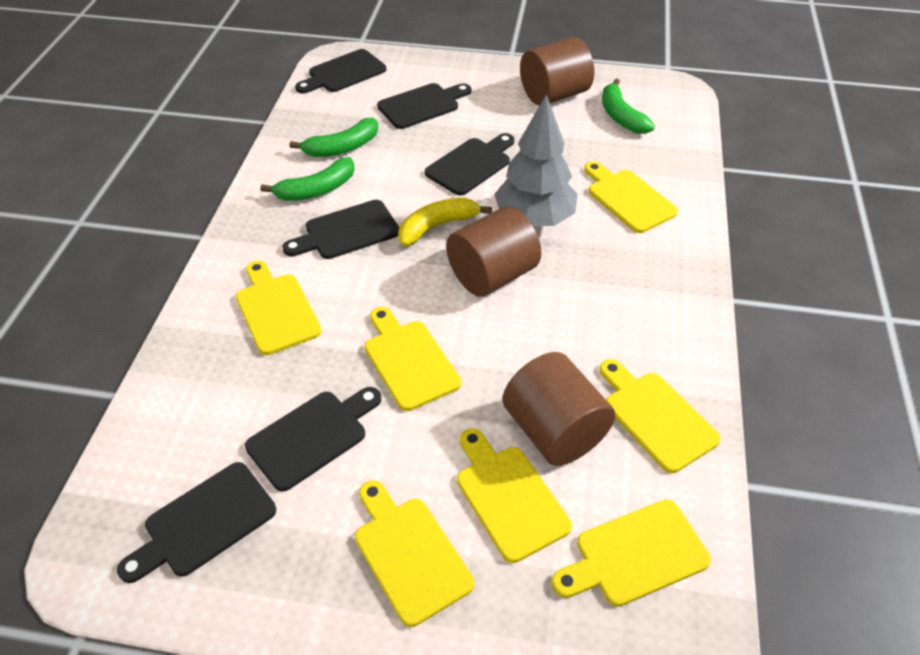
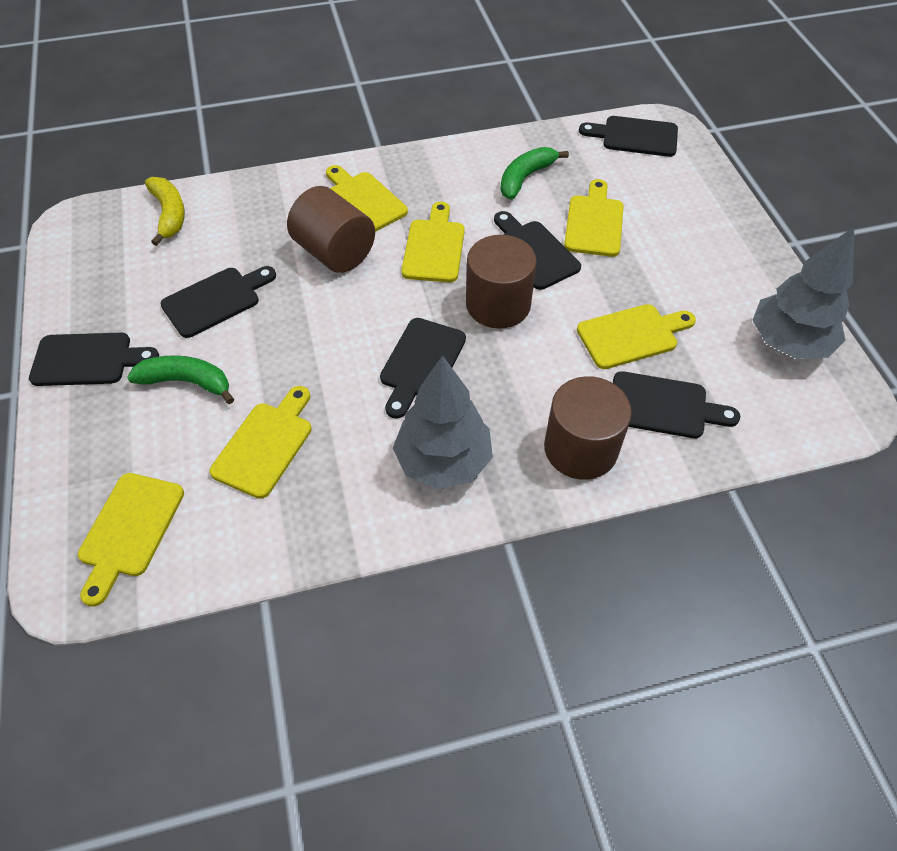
green banana: 3 -> 2
grey tree: 1 -> 2
yellow cutting board: 7 -> 6

